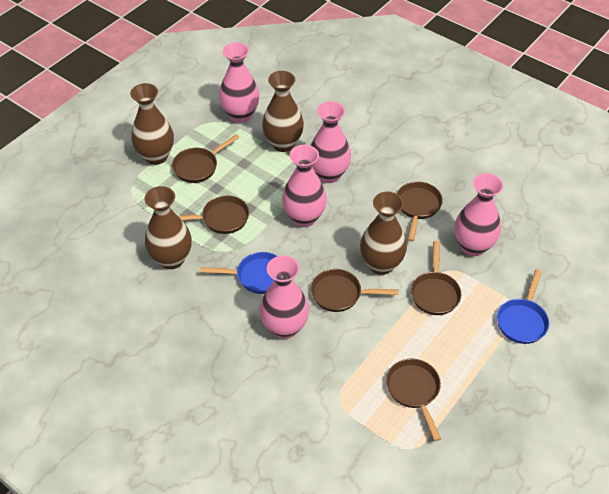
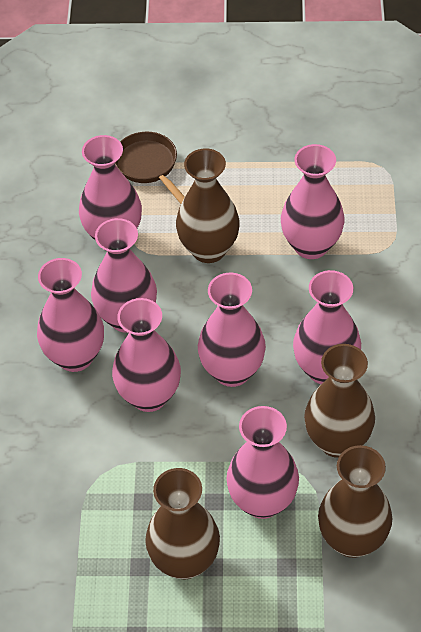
blue pan: 2 -> 0
brown pan: 6 -> 1
pink vase: 5 -> 8

